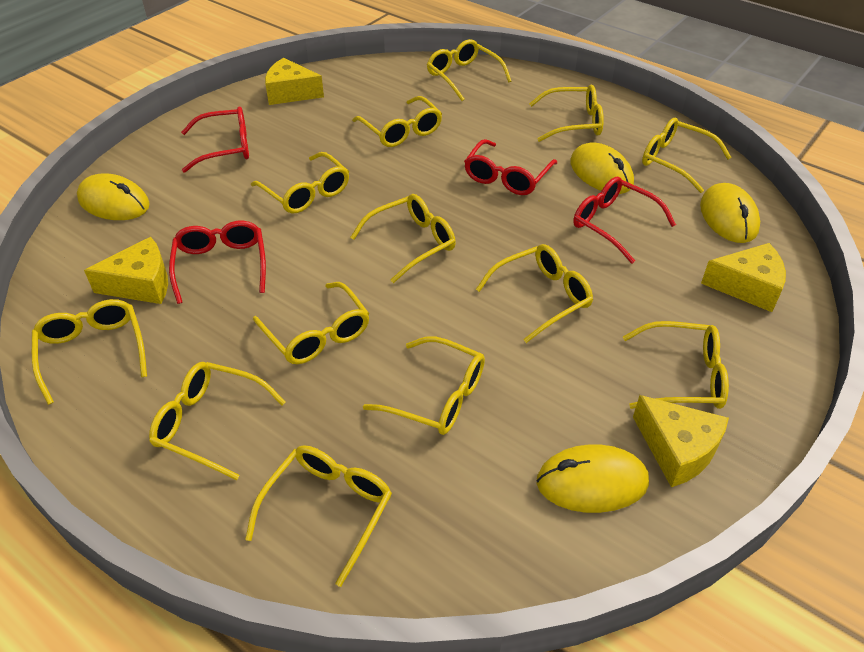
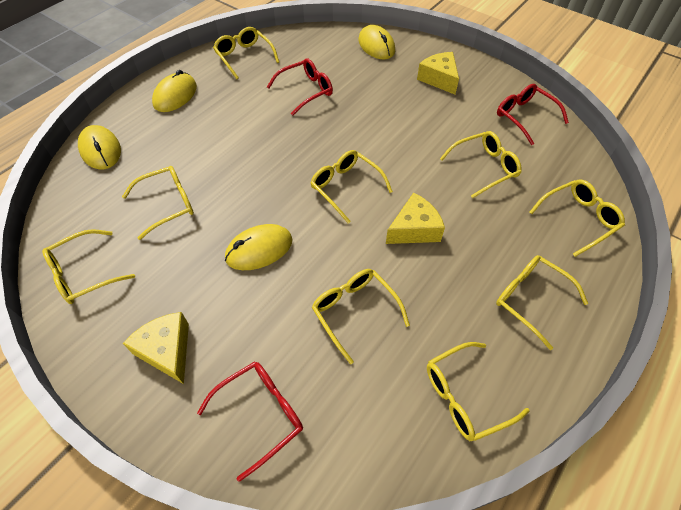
red glasses: 4 -> 3
yellow cheese: 4 -> 3
yellow glasses: 13 -> 9

